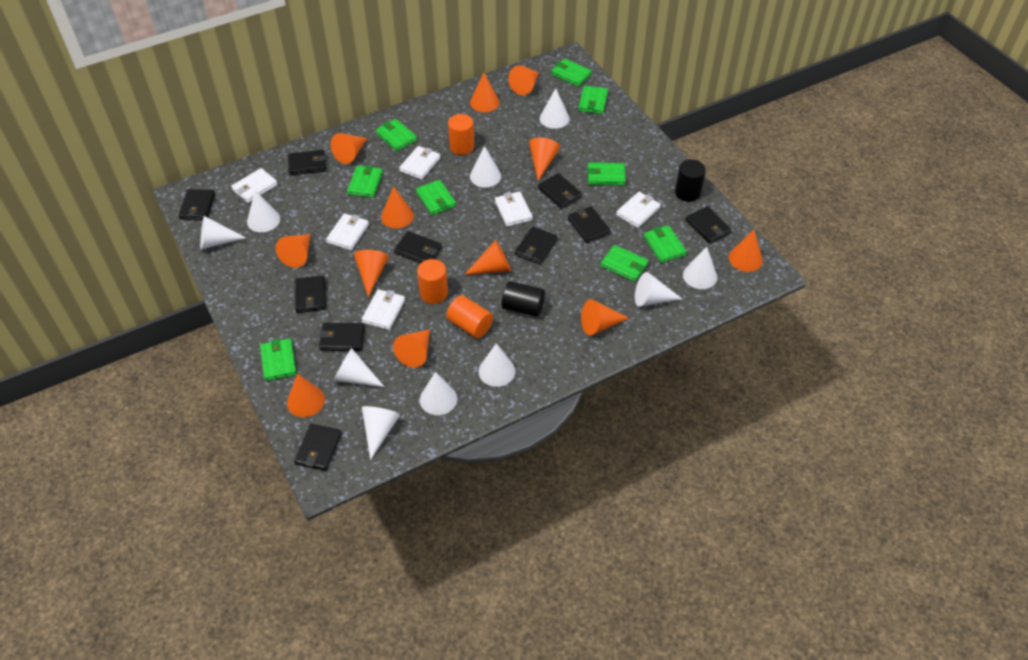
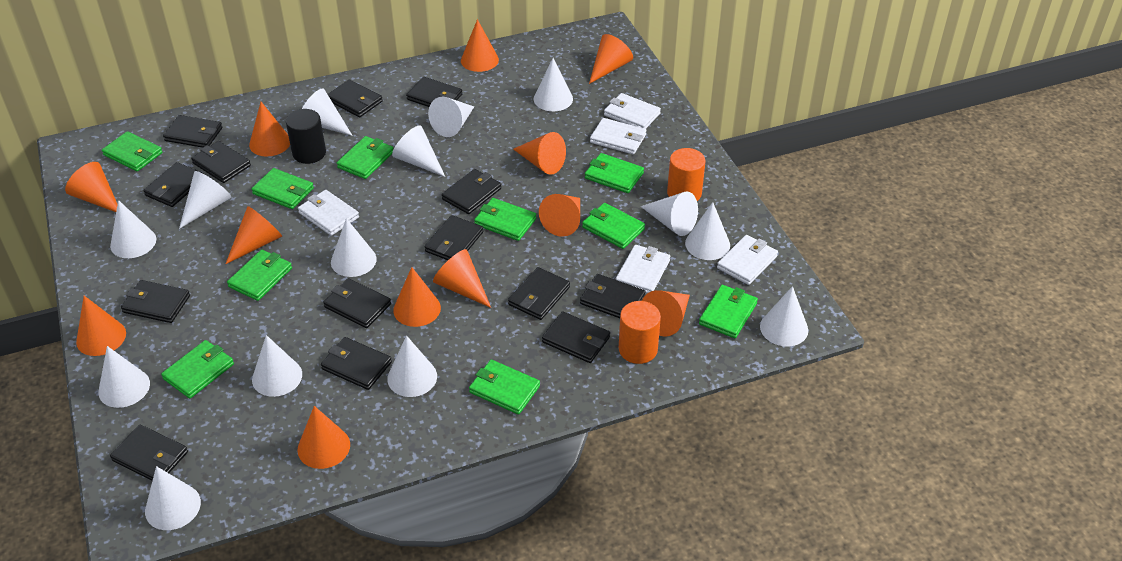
black cylinder: 2 -> 1
black wallet: 10 -> 14
green wallet: 9 -> 10
orange cylinder: 3 -> 2
white cone: 10 -> 14
white wallet: 6 -> 5

